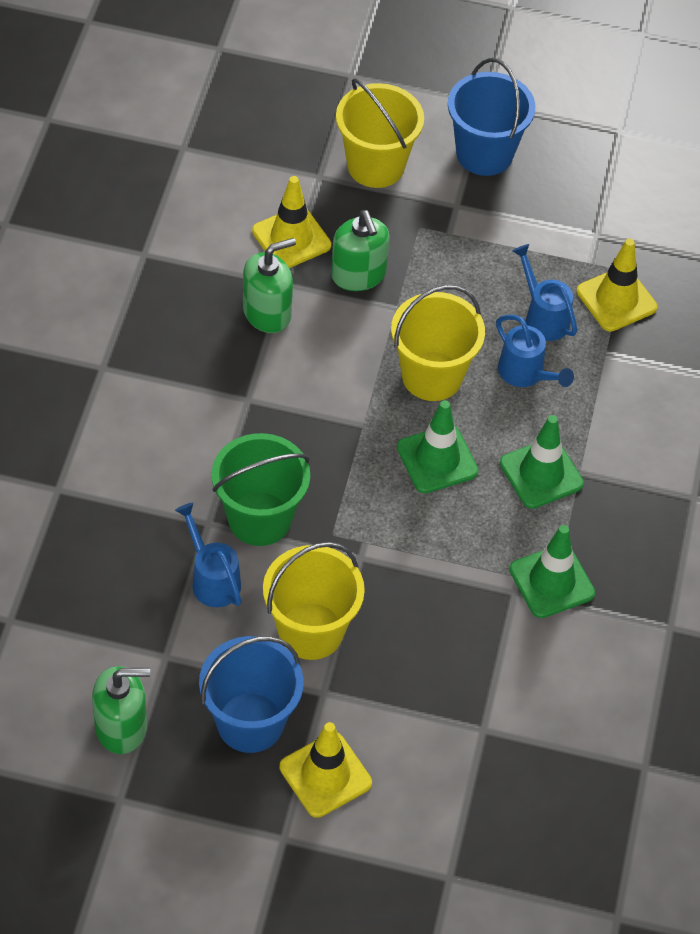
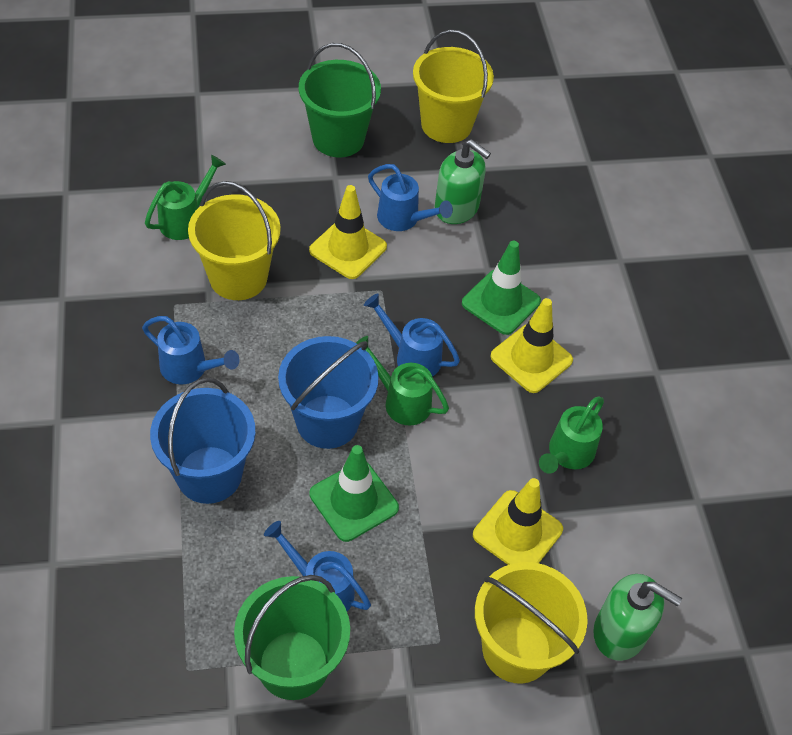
blue watering can: 3 -> 4
green bucket: 1 -> 2
green soap dispenser: 3 -> 2
green traffic cone: 3 -> 2
green watering can: 0 -> 3

